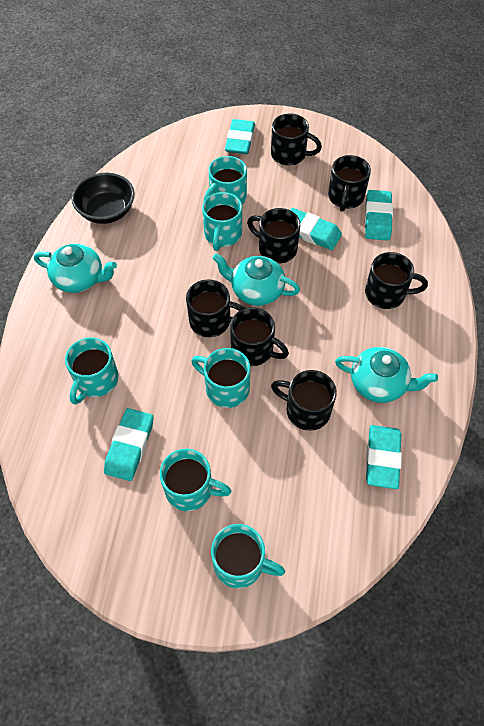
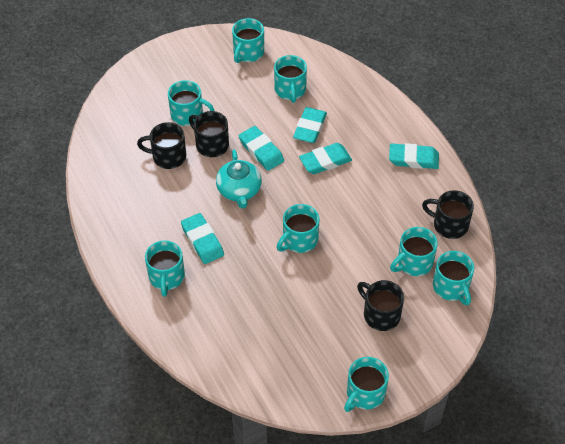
black bowl: 1 -> 0
black mug: 7 -> 4
turquoise mug: 6 -> 8
turquoise teapot: 3 -> 1

